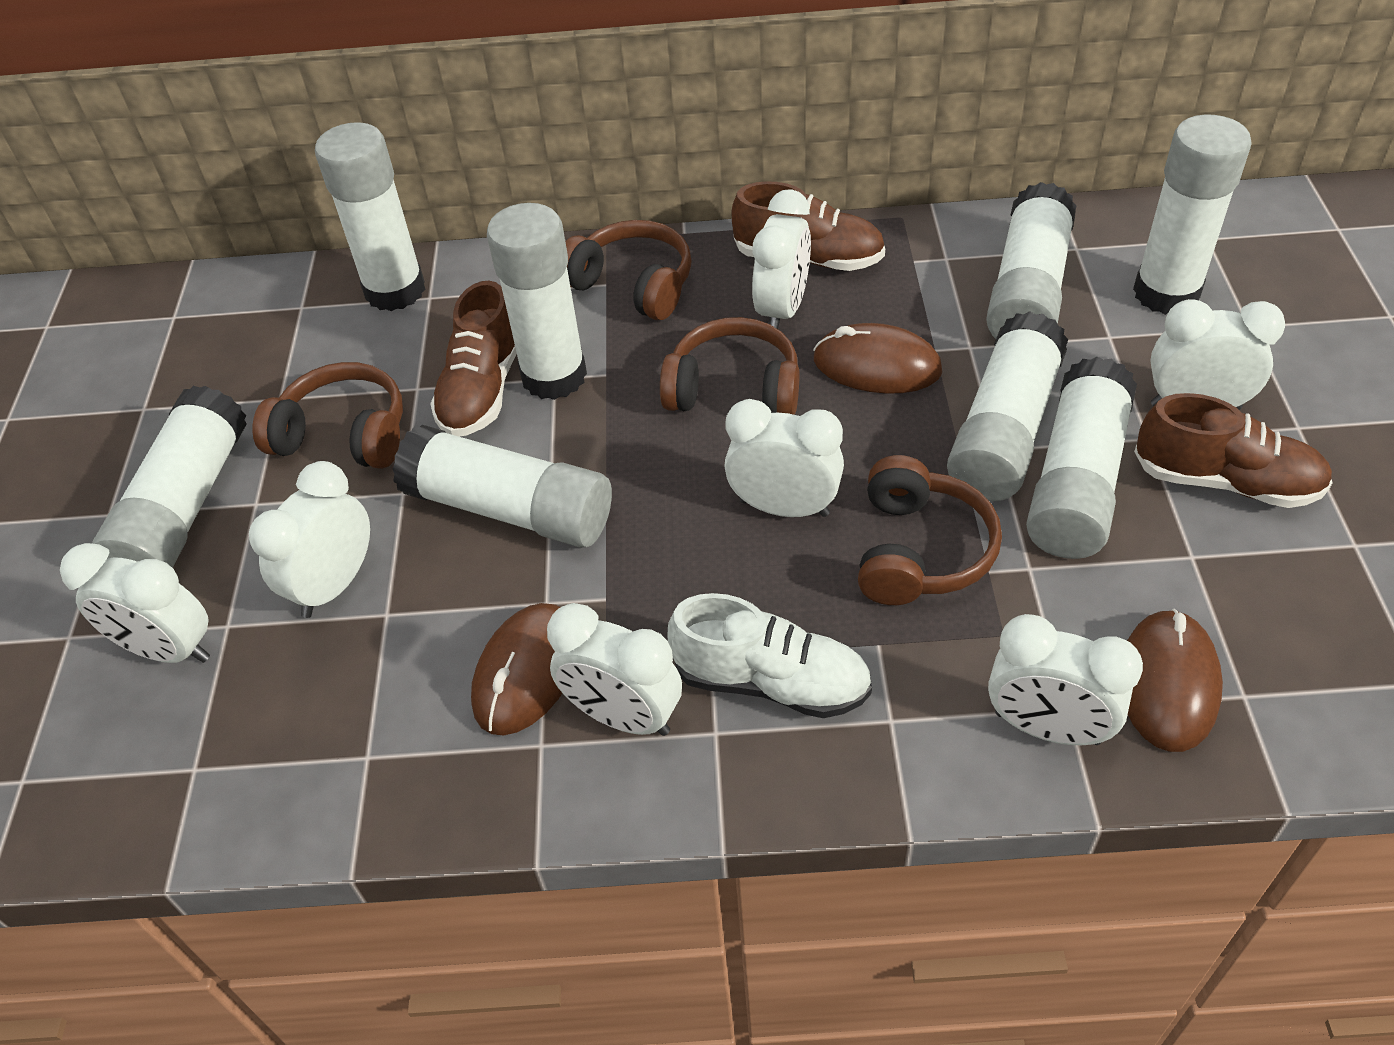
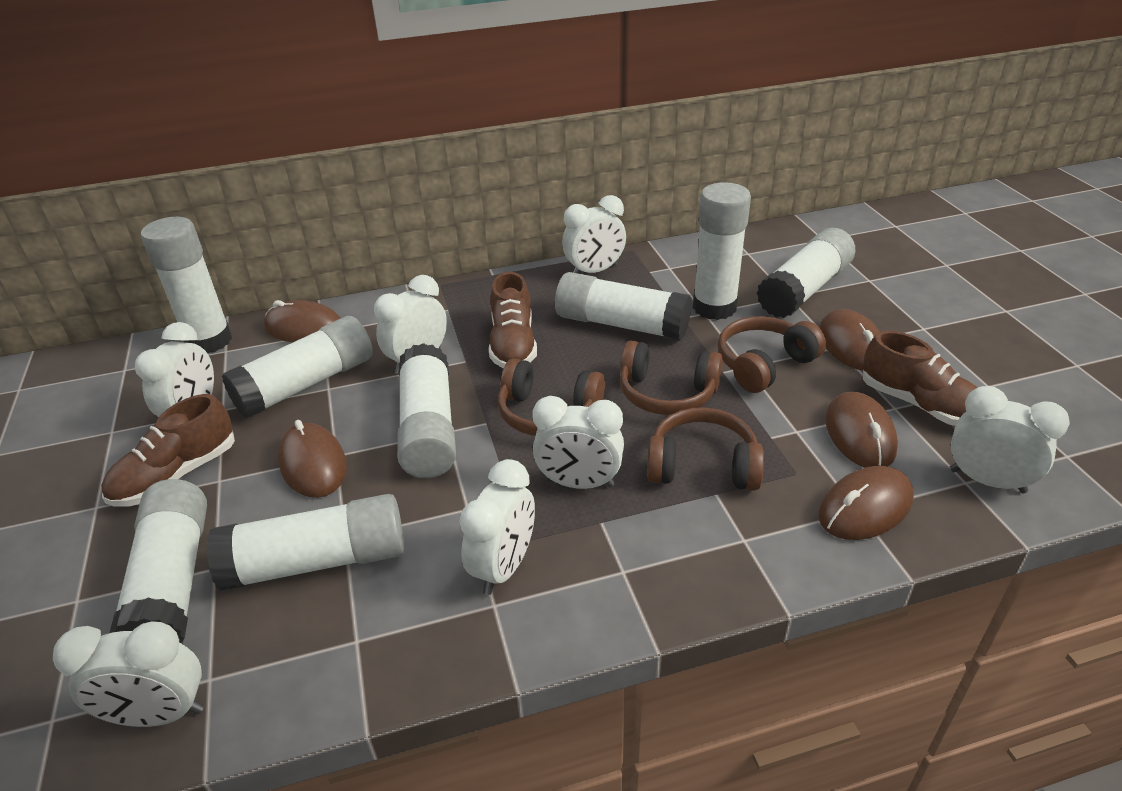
brown mouse: 3 -> 5
white shoe: 1 -> 0

